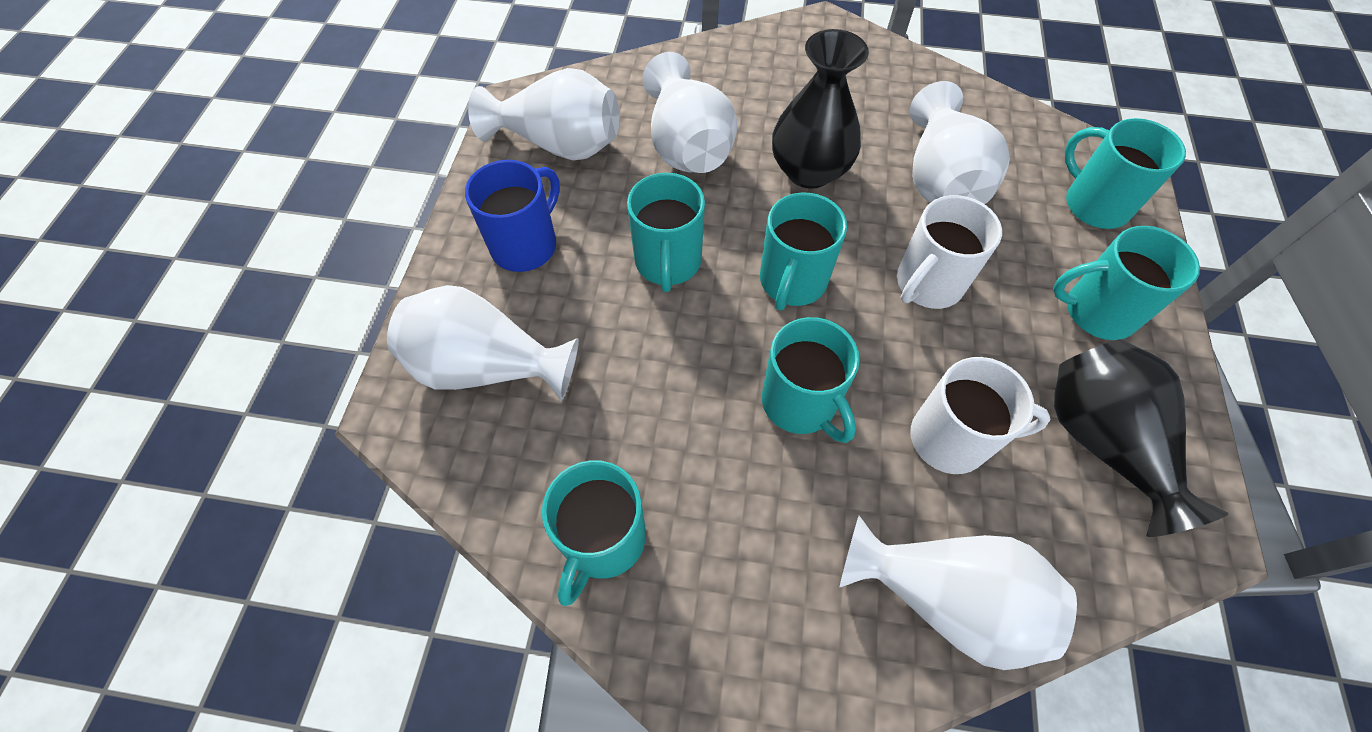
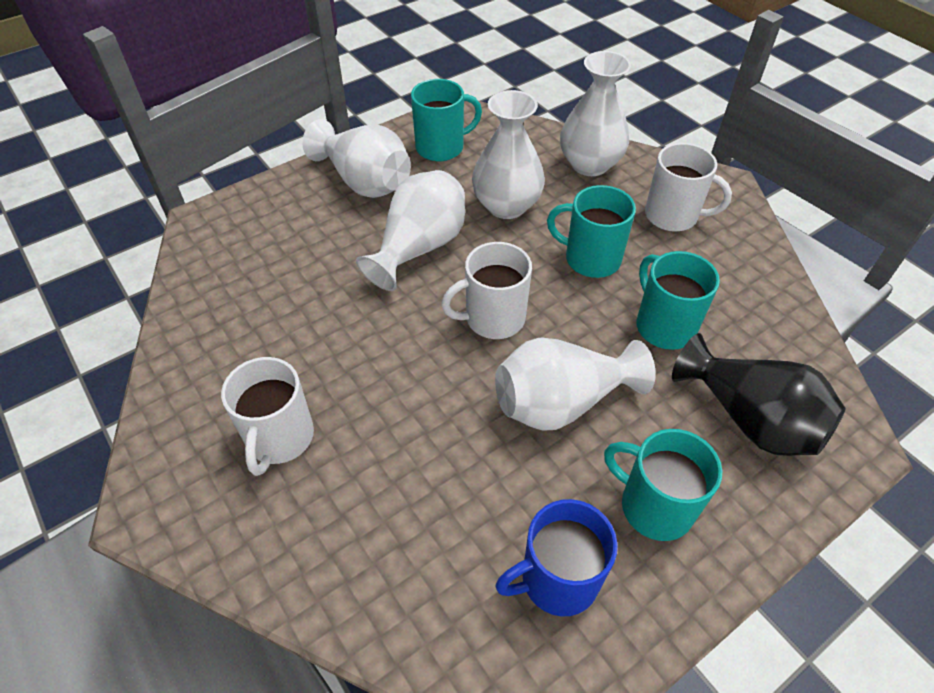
black vase: 2 -> 1
turquoise mug: 6 -> 4
white mug: 2 -> 3

